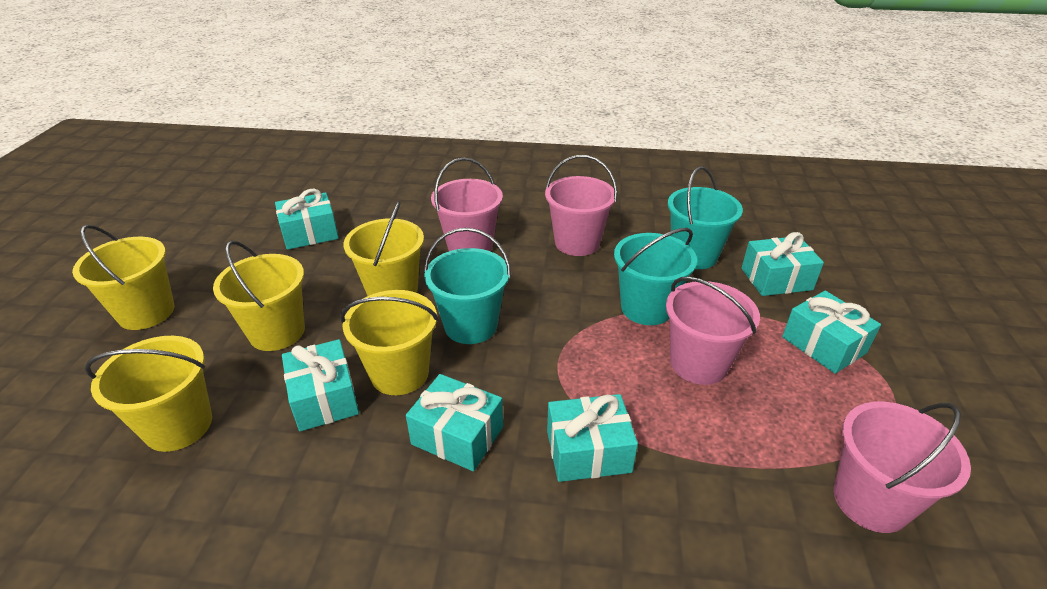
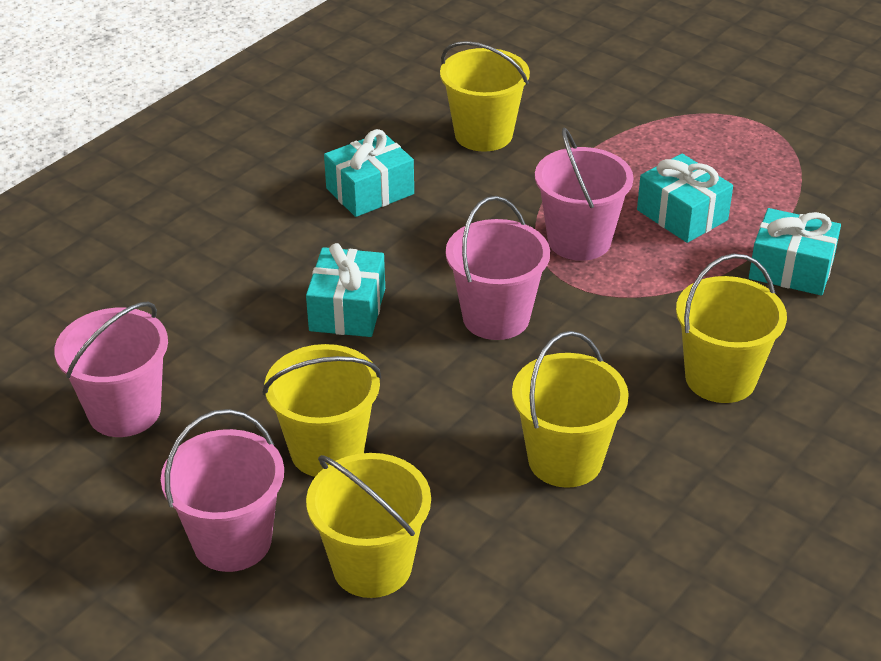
turquoise bucket: 3 -> 0
turquoise gift: 6 -> 4

